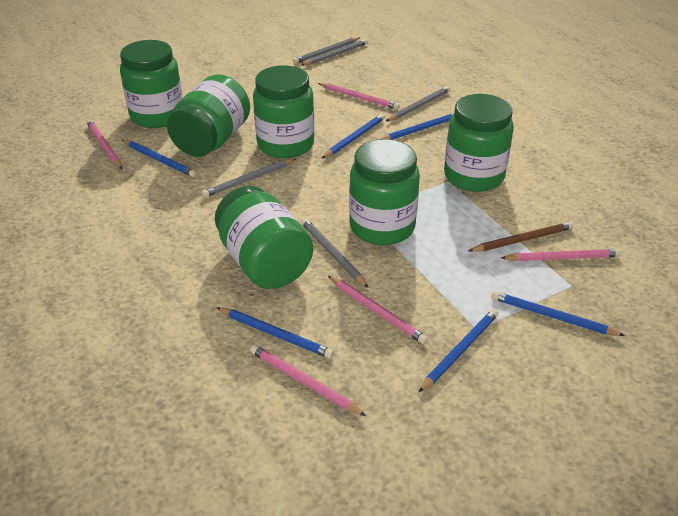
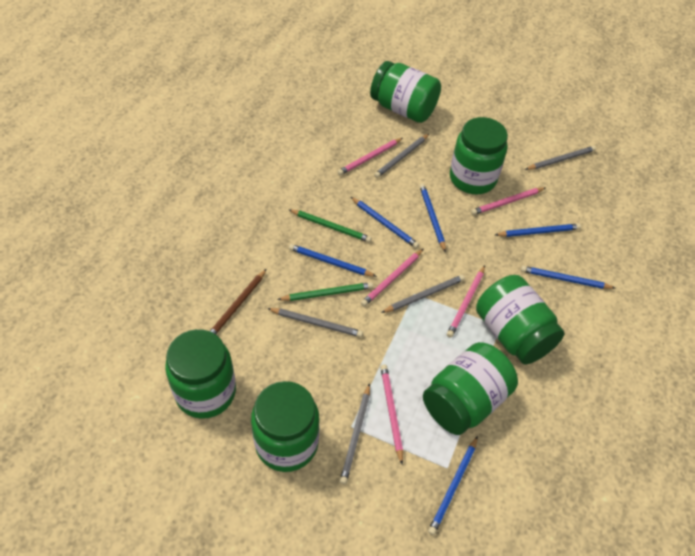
green pencil: 0 -> 2

